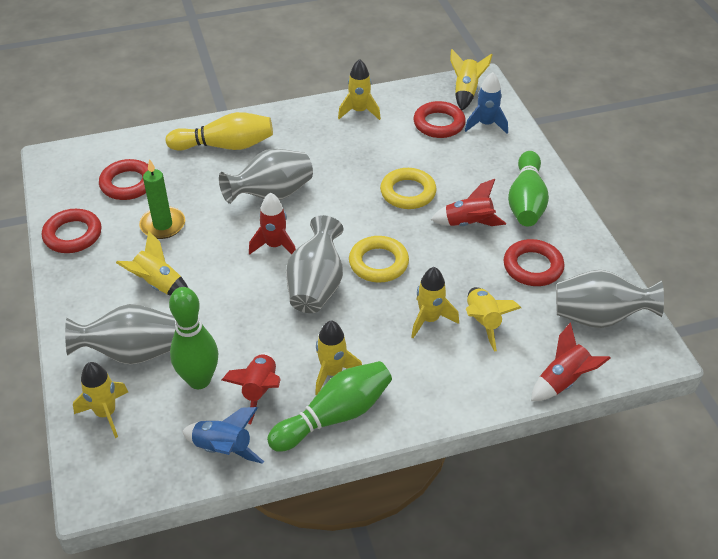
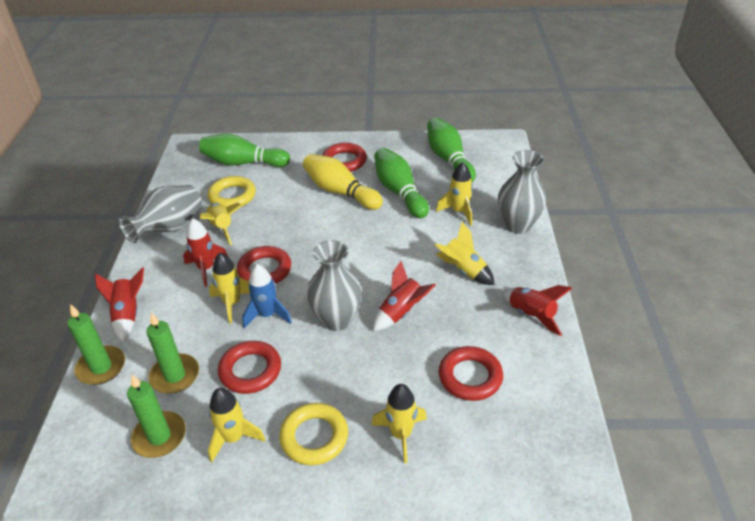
blue rocket: 2 -> 1
green candle: 1 -> 3
grey vase: 4 -> 3
yellow rocket: 7 -> 6

